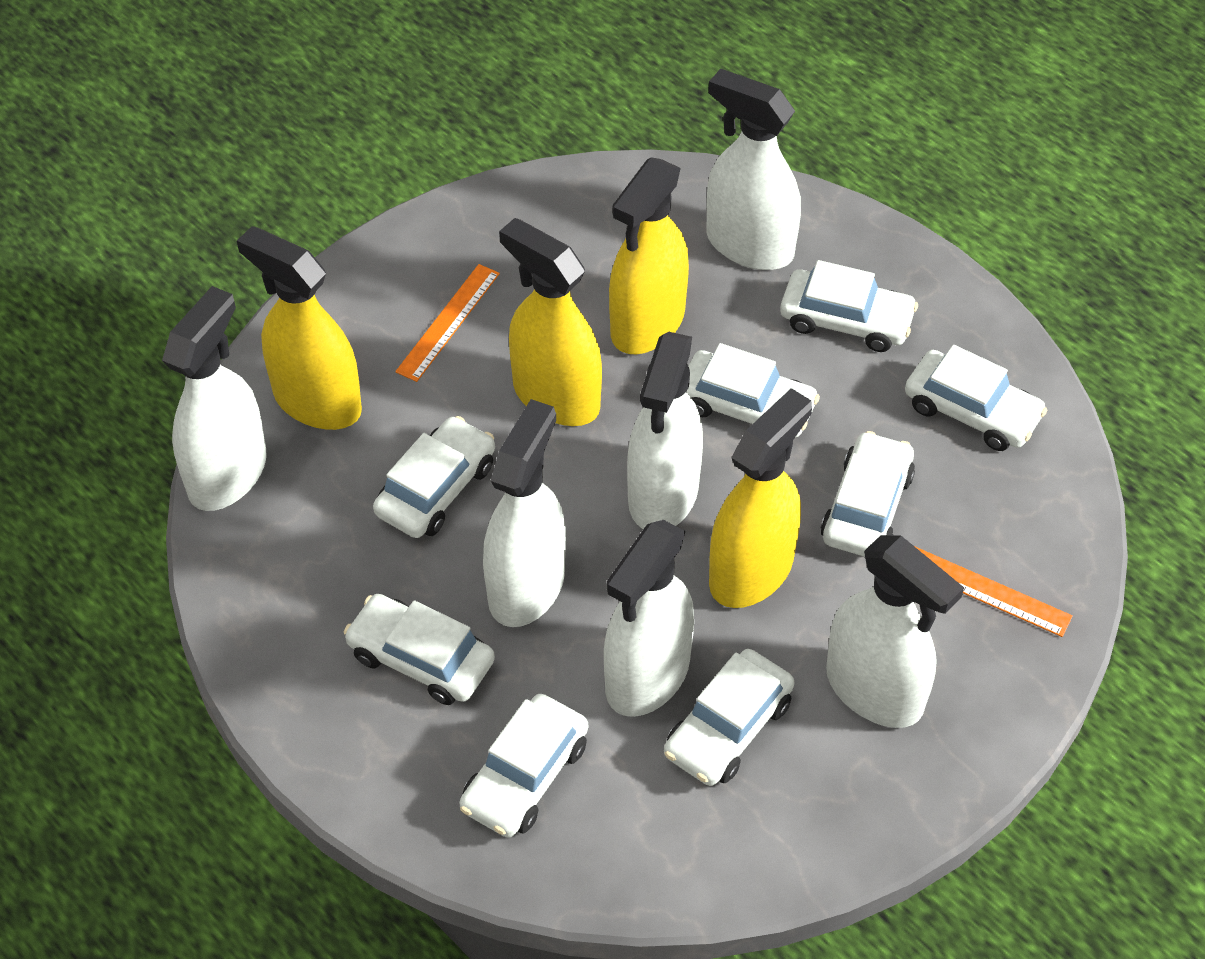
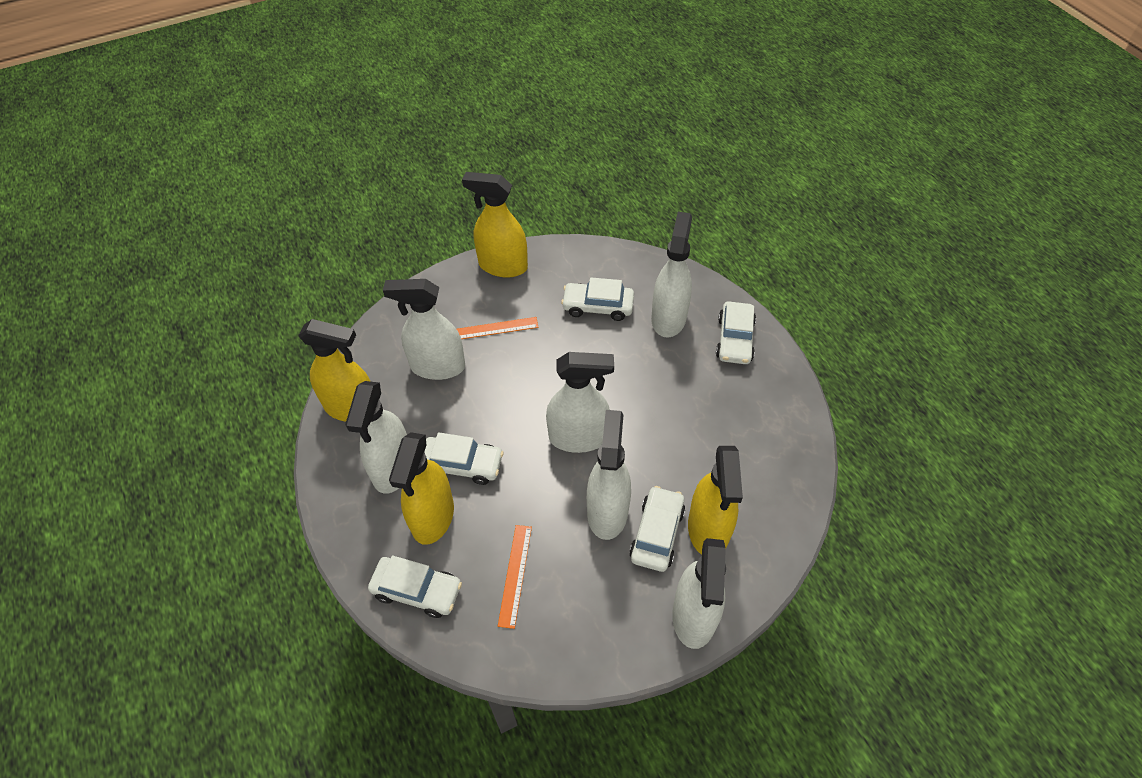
white car: 8 -> 5

